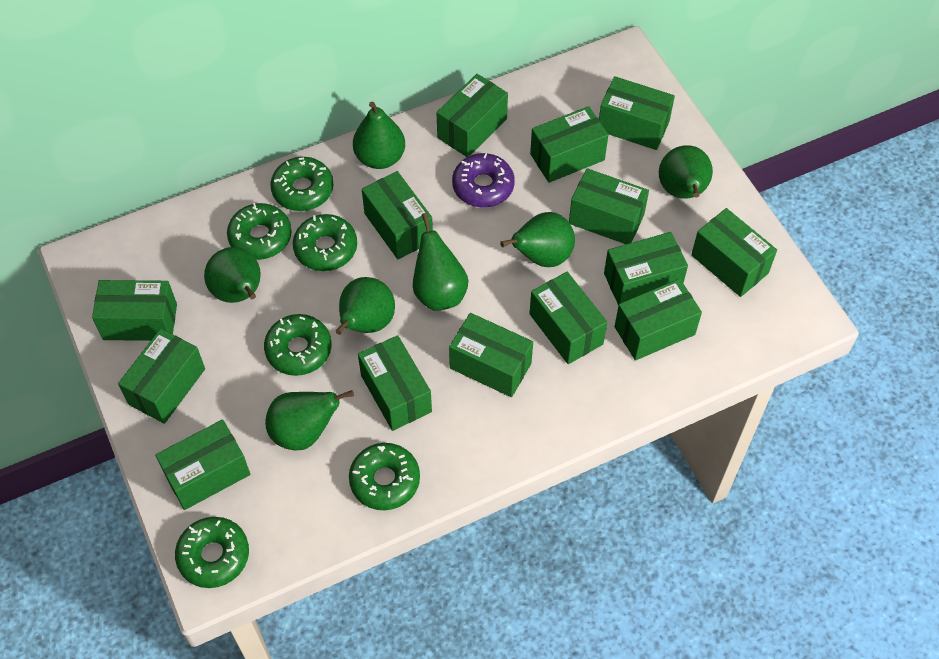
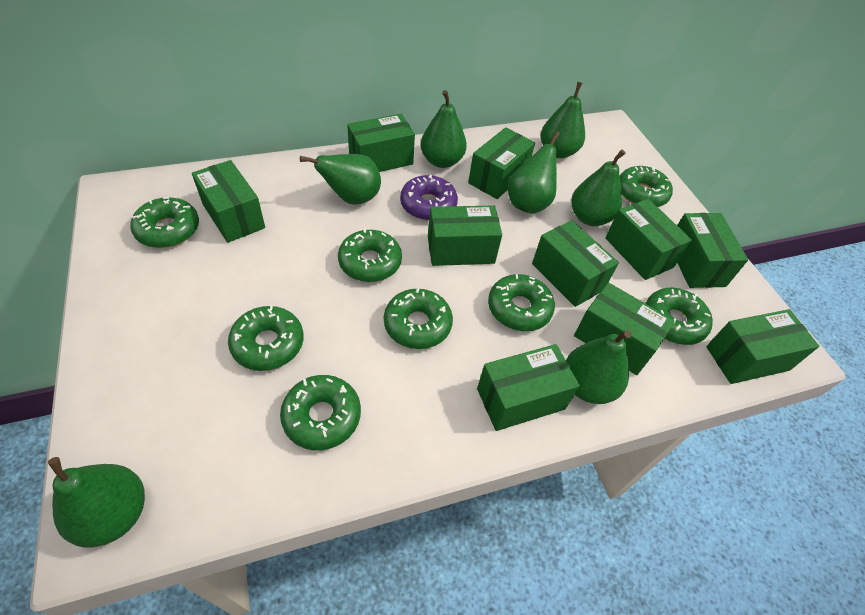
green box: 14 -> 10
green donut: 6 -> 8

